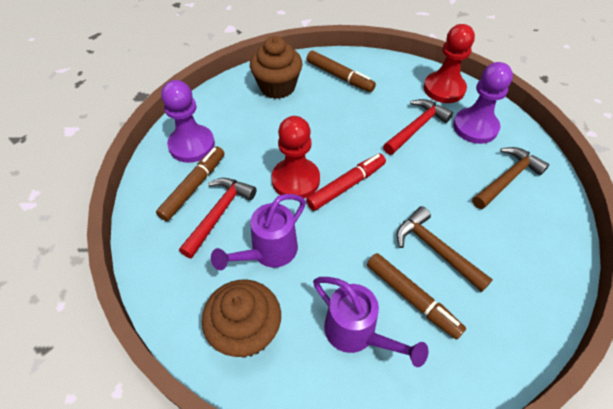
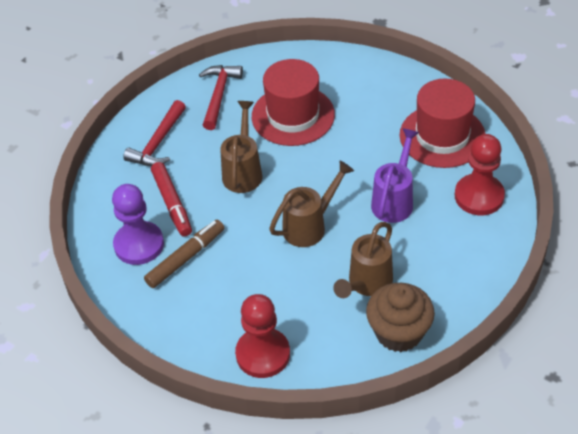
brown cupcake: 2 -> 1
brown hammer: 2 -> 0
brown marker: 3 -> 1
brown watering can: 0 -> 3
purple pawn: 2 -> 1
purple watering can: 2 -> 1
red hat: 0 -> 2

